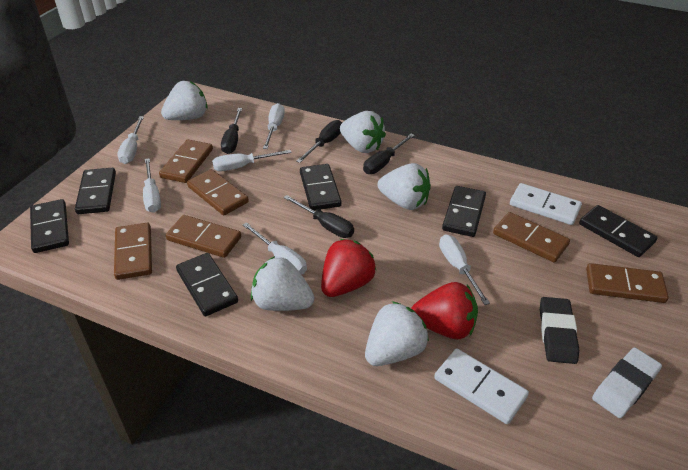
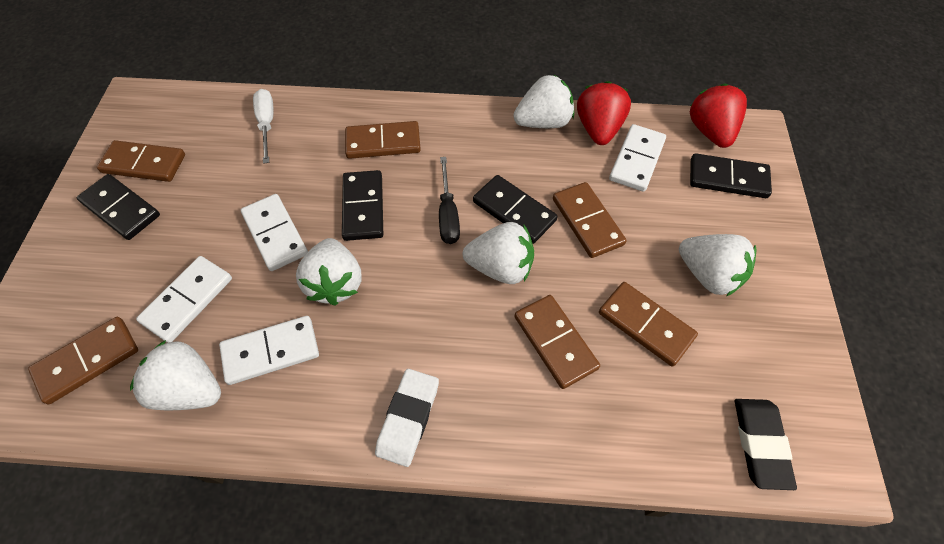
black domino: 6 -> 4
black screwdriver: 4 -> 1
white domino: 2 -> 4
white screwdriver: 6 -> 1

